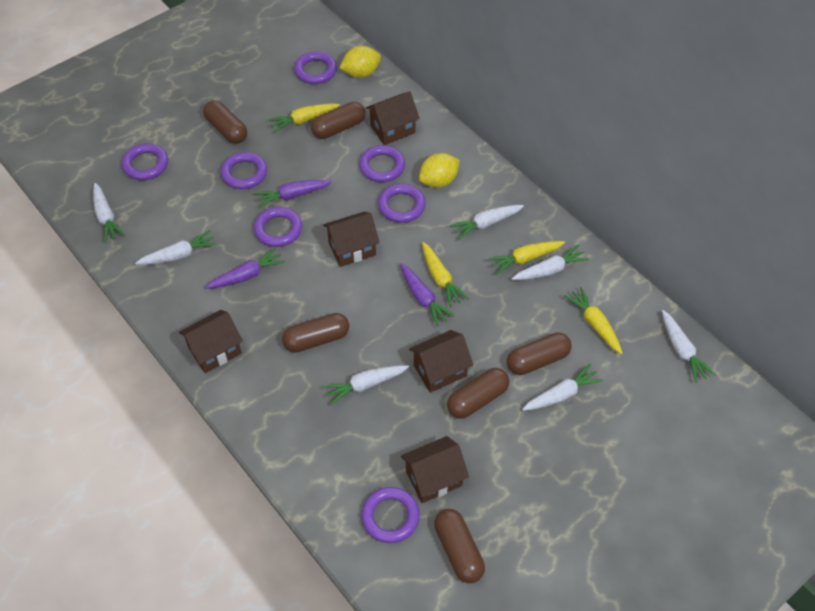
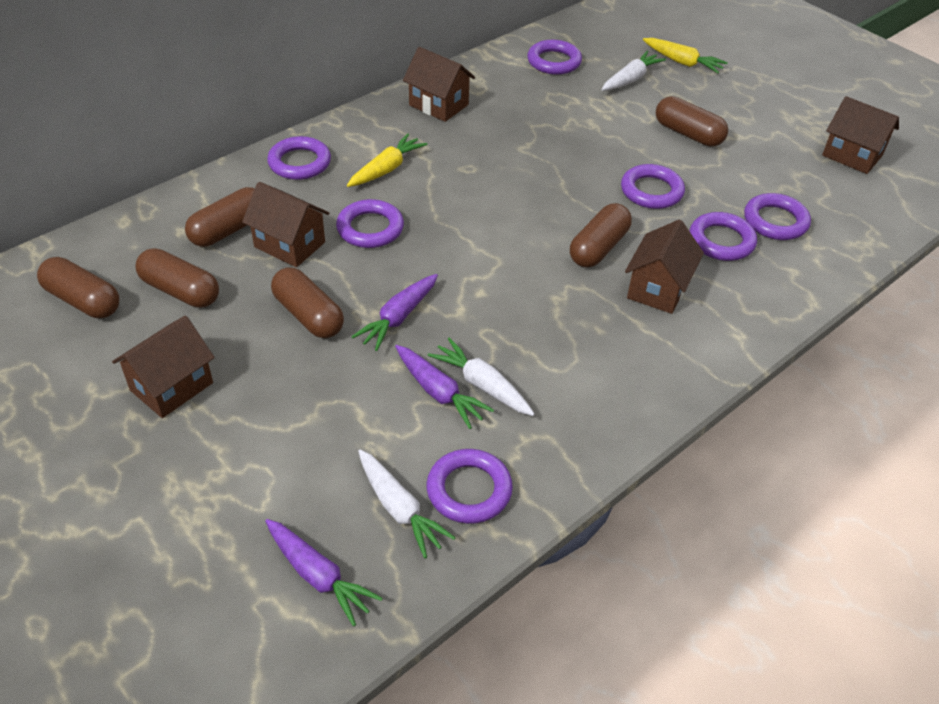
white carrot: 7 -> 3
yellow carrot: 4 -> 2
yellow lemon: 2 -> 0

